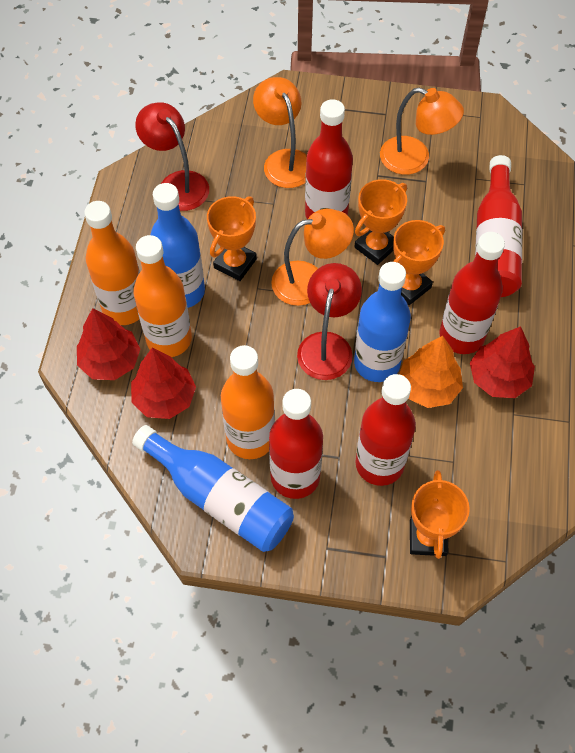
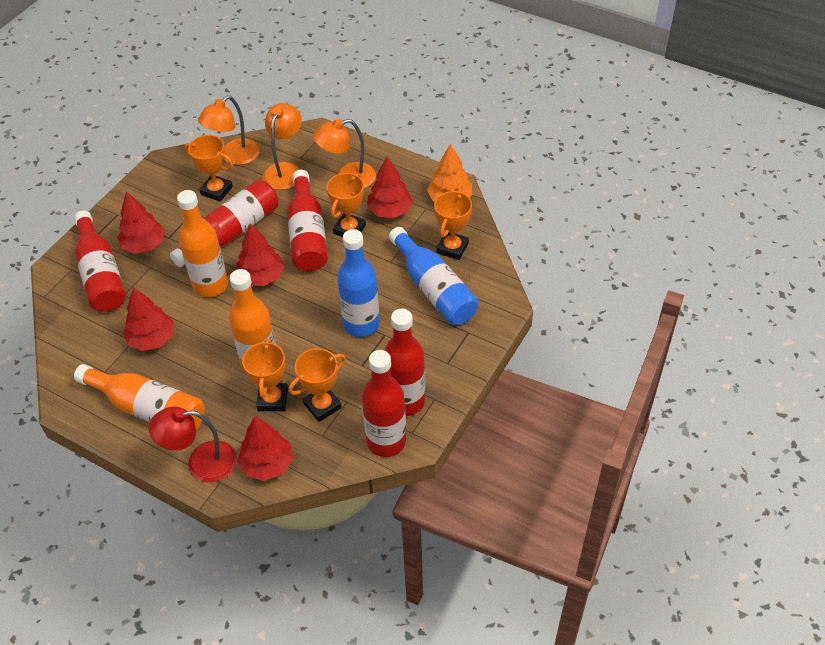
blue bottle: 3 -> 2
orange trophy: 4 -> 5
red lamp: 2 -> 1
red tree: 3 -> 5

